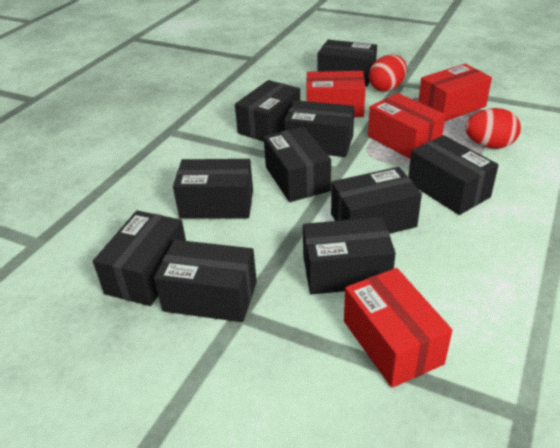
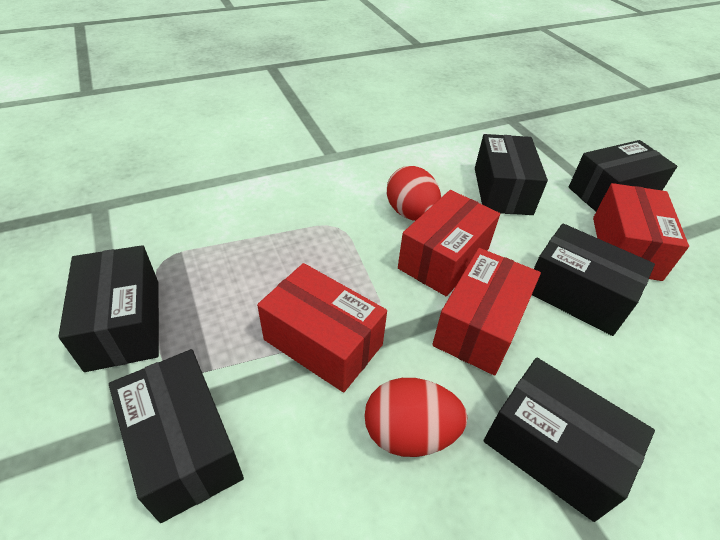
black box: 10 -> 6

